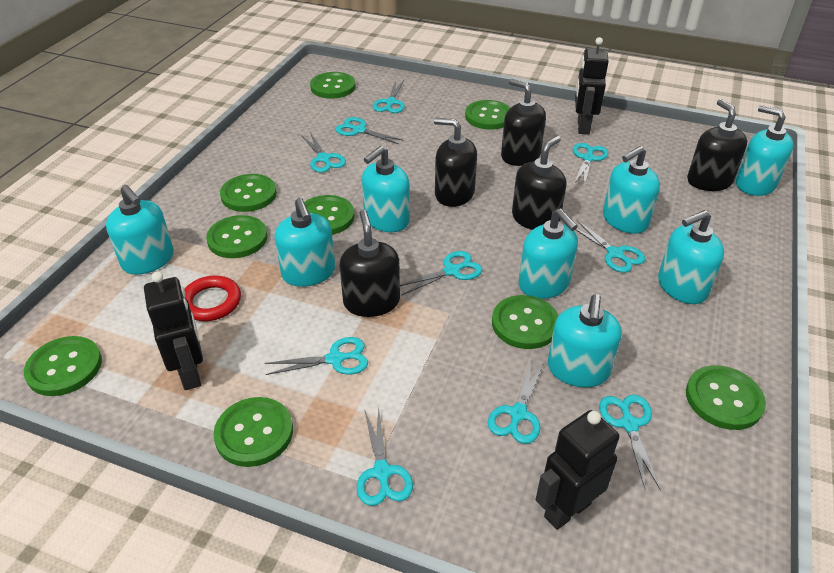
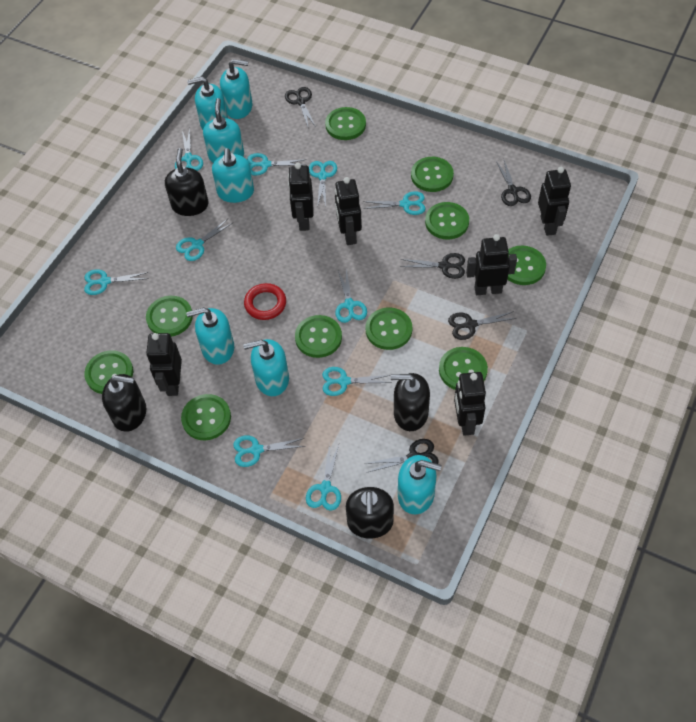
black robot: 3 -> 6
black scissors: 0 -> 5
black soap dispenser: 5 -> 4
green button: 9 -> 10
turquoise soap dispenser: 8 -> 7

